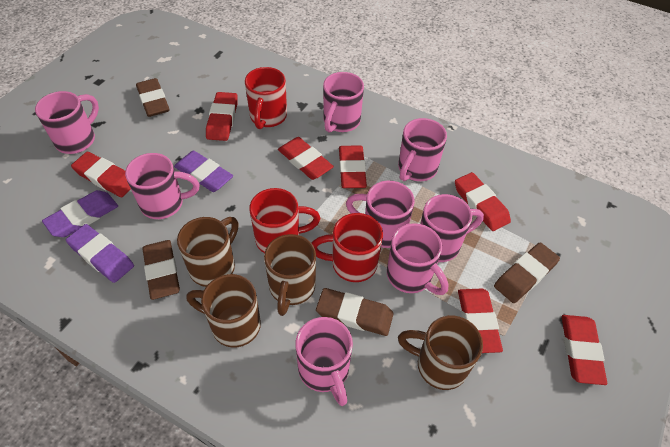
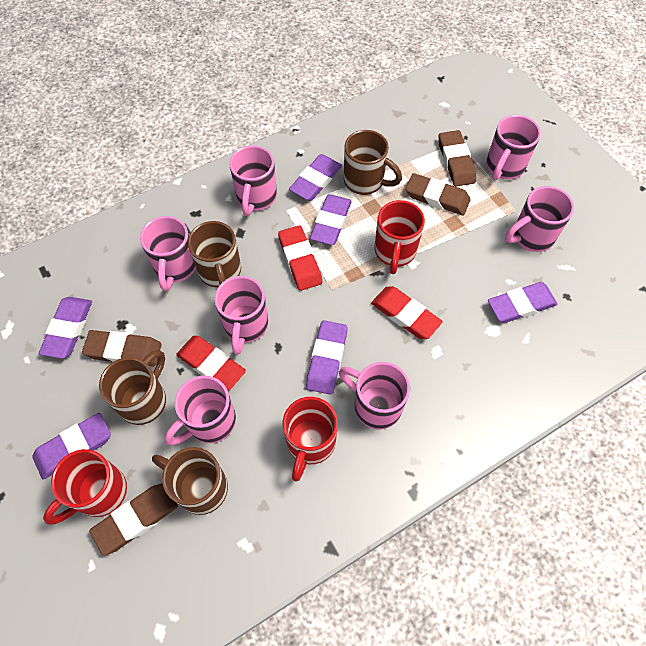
pink mug: 8 -> 7
purple eraser: 3 -> 6
red eraser: 7 -> 3

